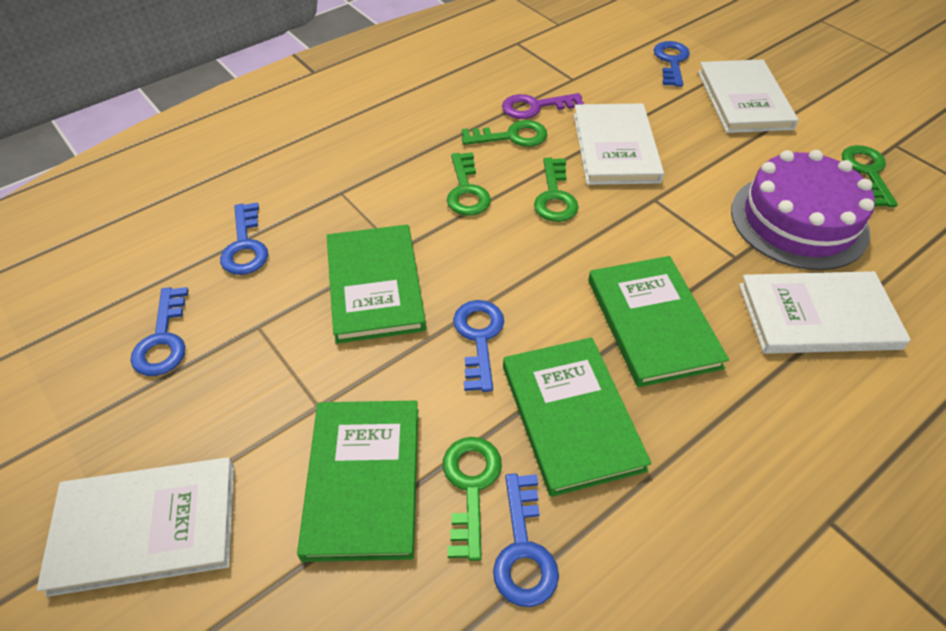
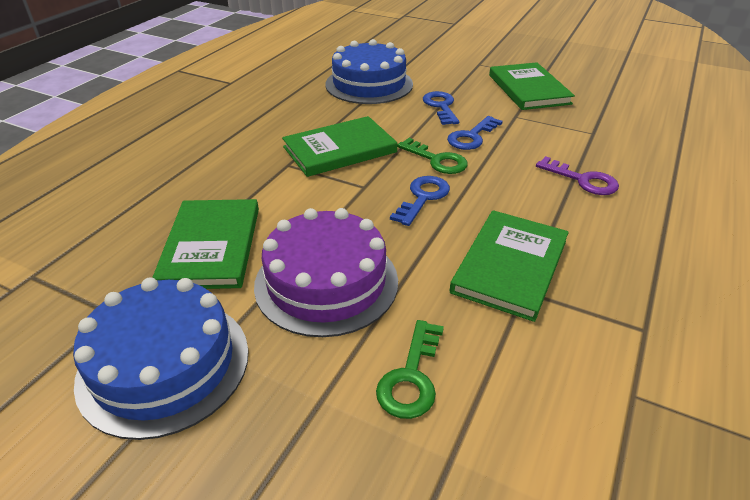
blue cake: 0 -> 2
blue key: 5 -> 3
green key: 5 -> 2
white book: 4 -> 0

